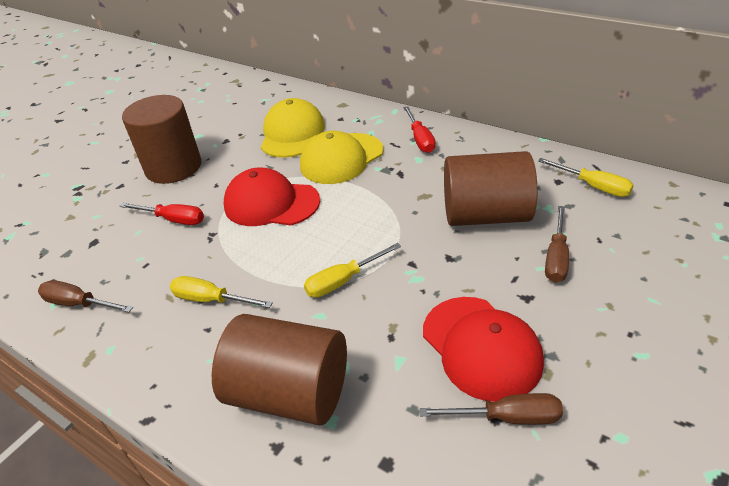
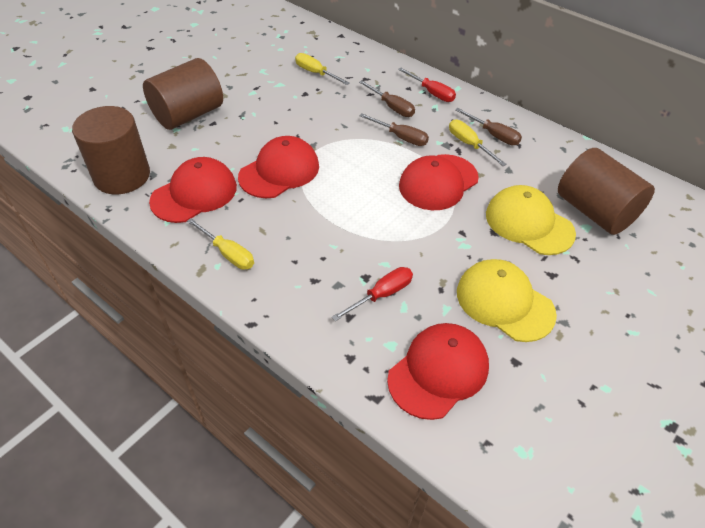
red cap: 2 -> 4

